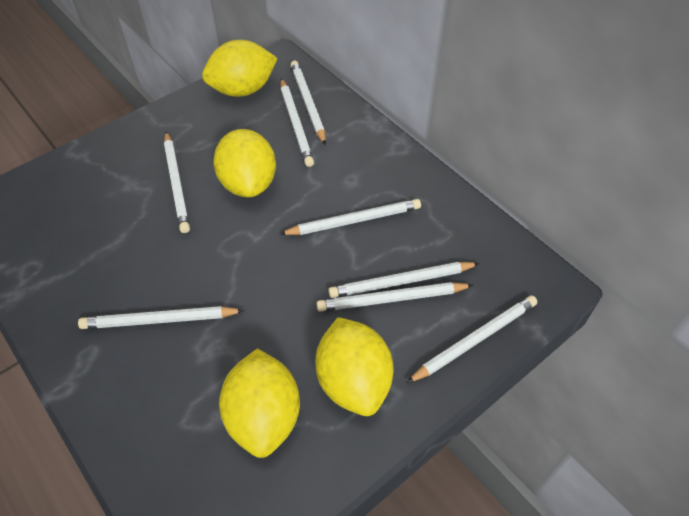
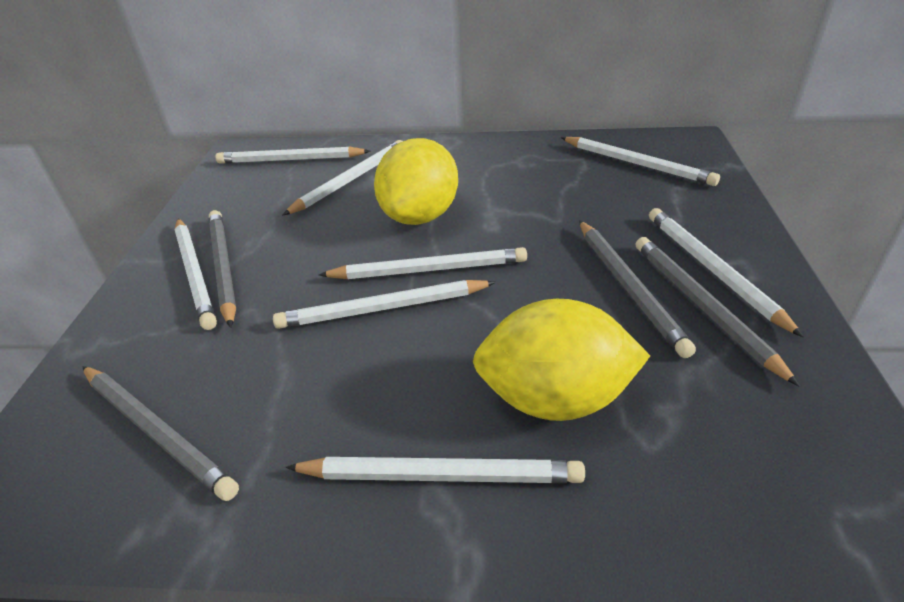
grey pencil: 0 -> 4
yellow lemon: 4 -> 2

